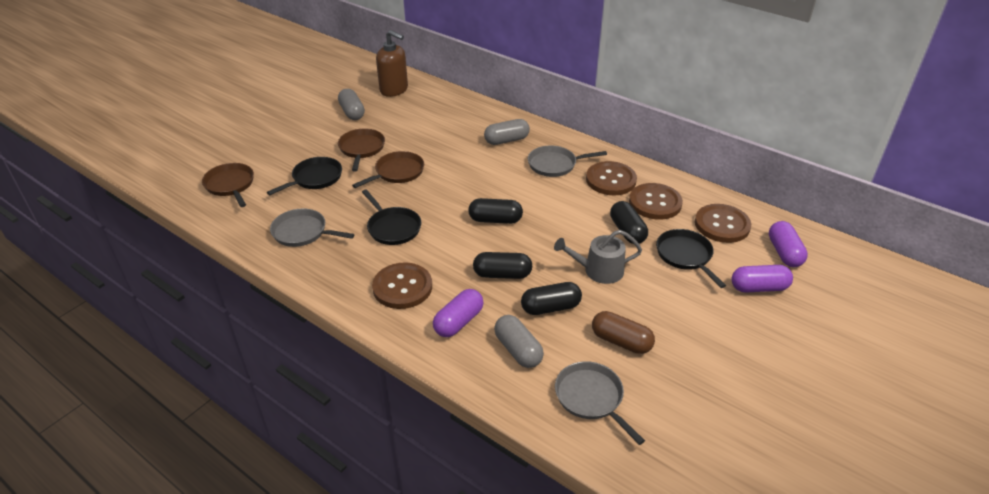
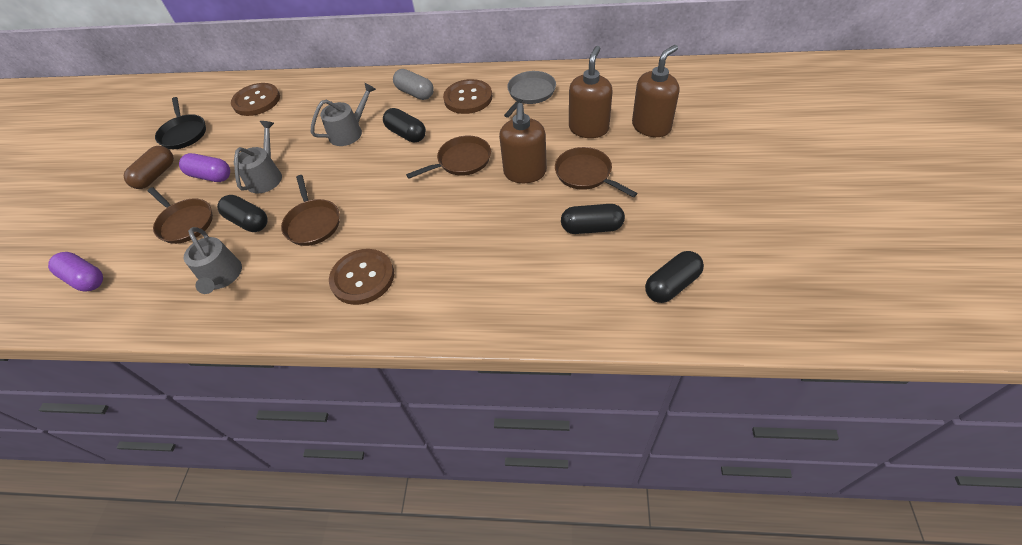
black pan: 3 -> 1
brown button: 4 -> 3
brown pan: 3 -> 4
brown soap dispenser: 1 -> 3
grey capsule: 3 -> 1
grey pan: 3 -> 1
grey watering can: 1 -> 3
purple capsule: 3 -> 2

